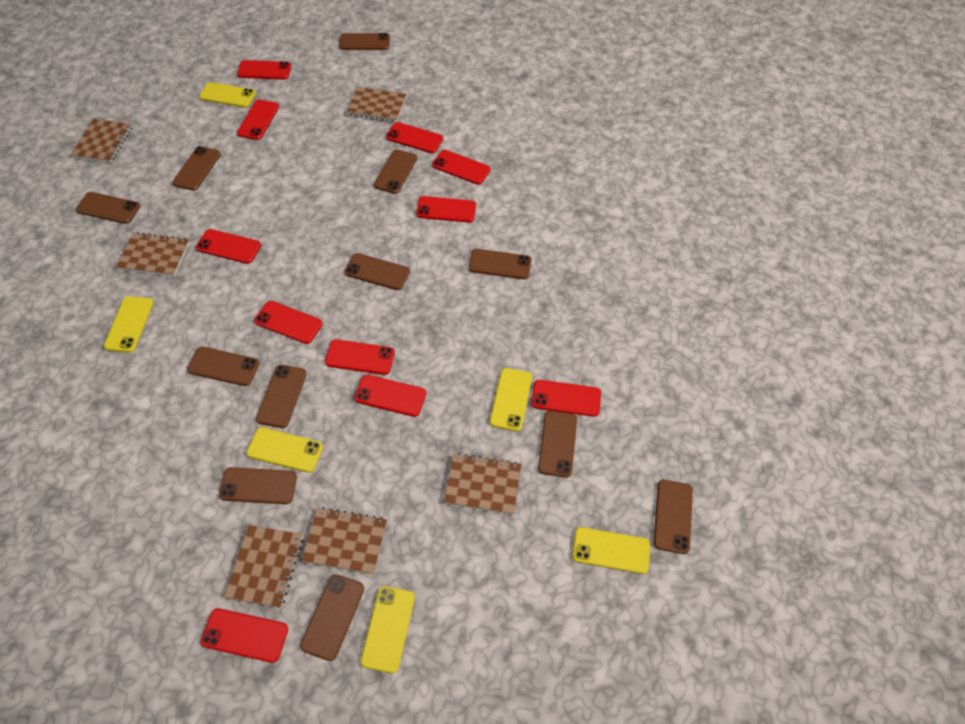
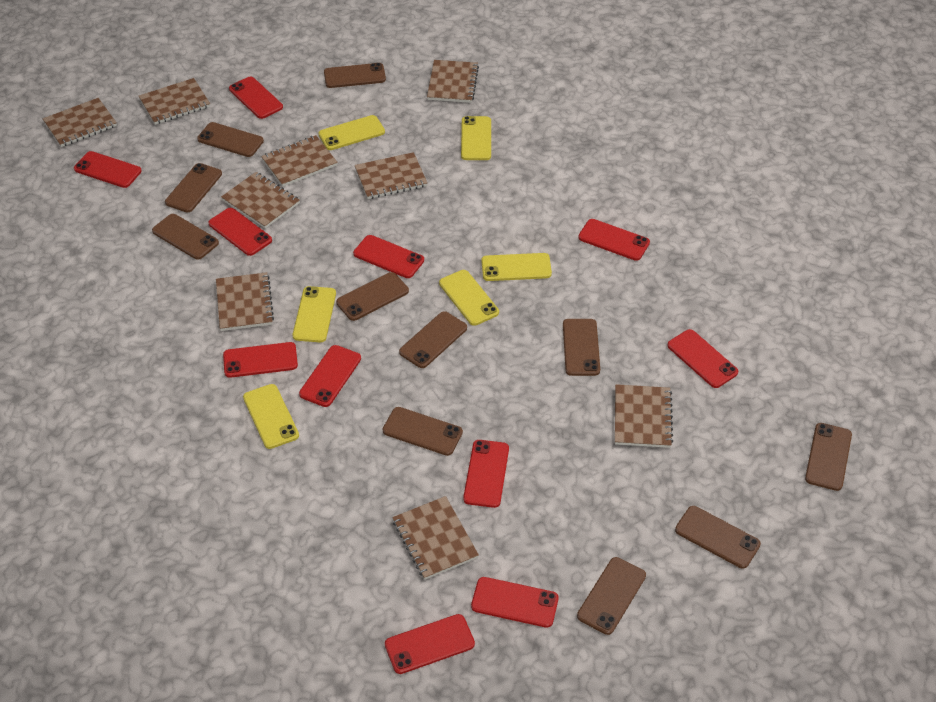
brown notebook: 6 -> 9
brown phone: 12 -> 11

